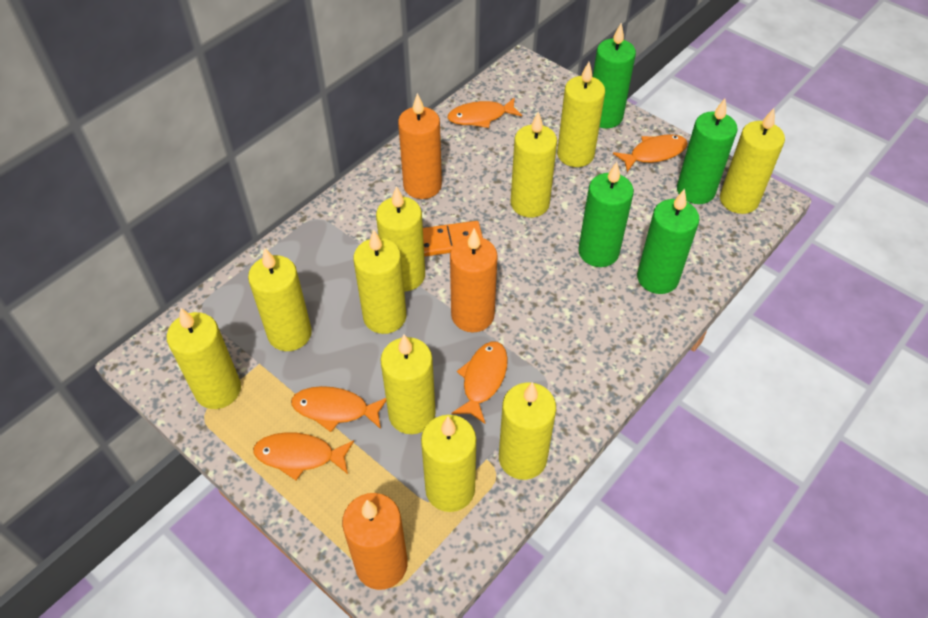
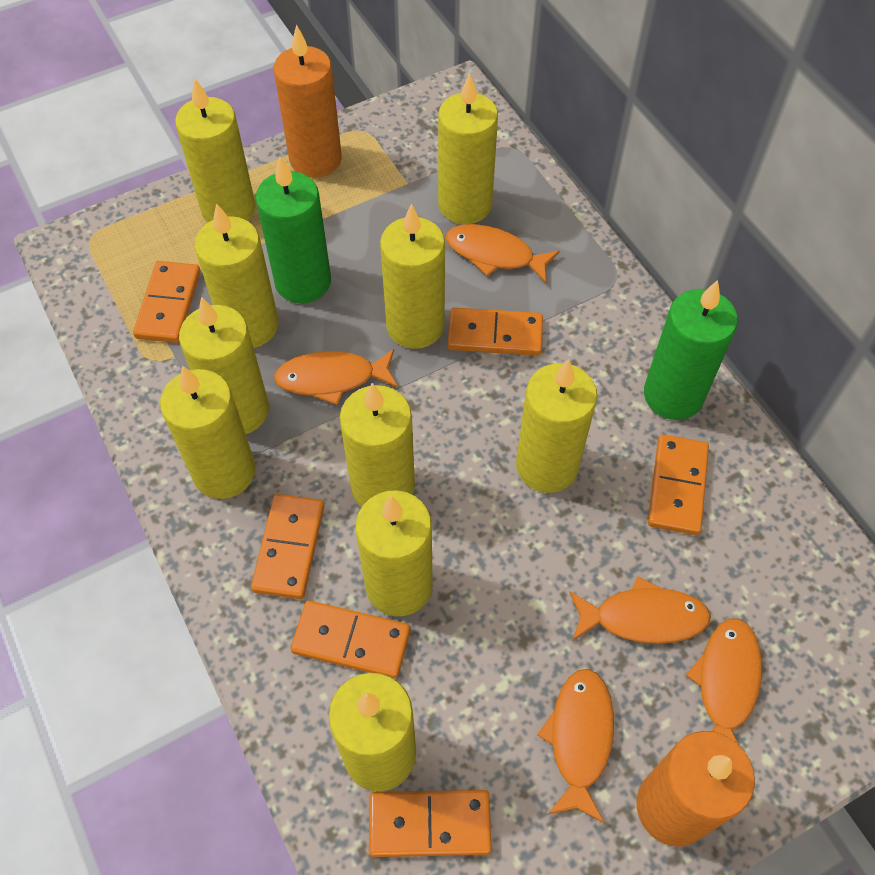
green candle: 4 -> 2
orange candle: 3 -> 2
orange domino: 1 -> 6

